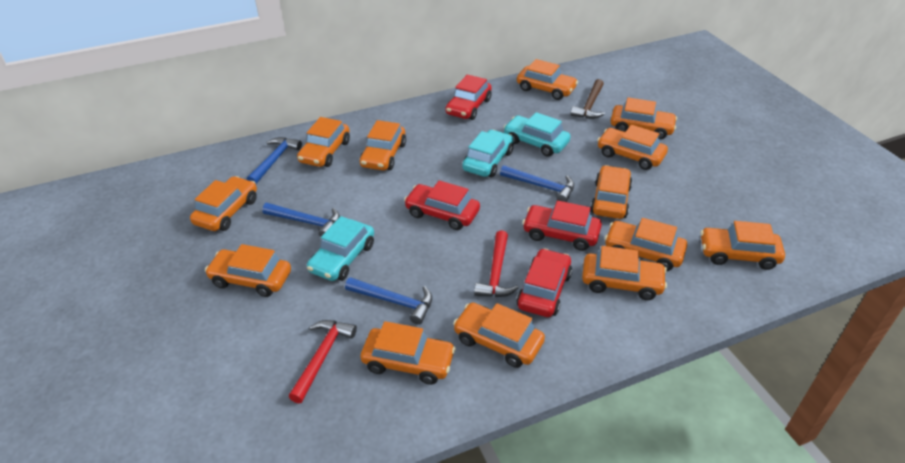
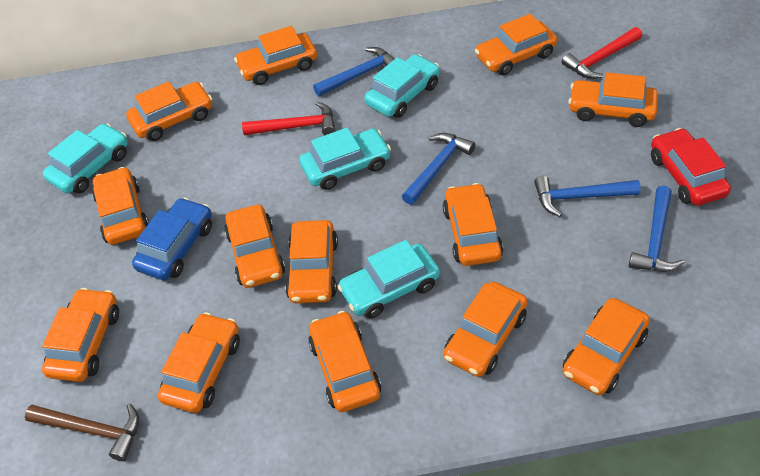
blue car: 0 -> 1
red car: 4 -> 1
turquoise car: 3 -> 4

